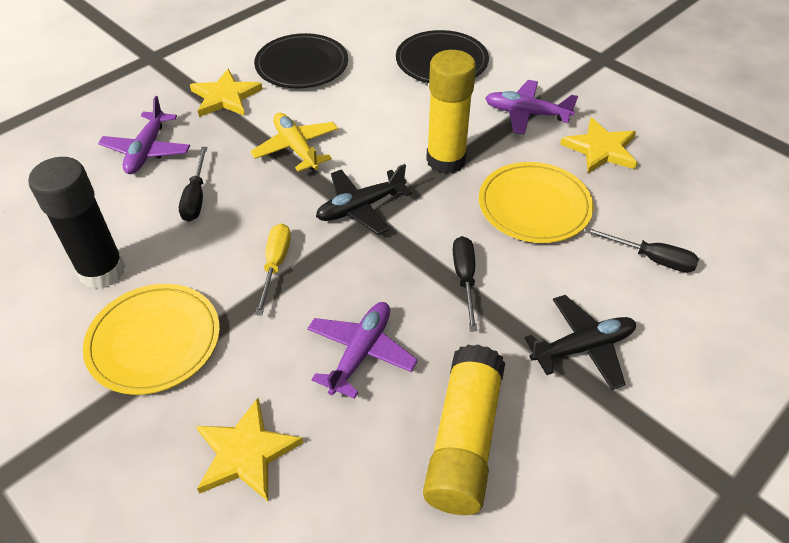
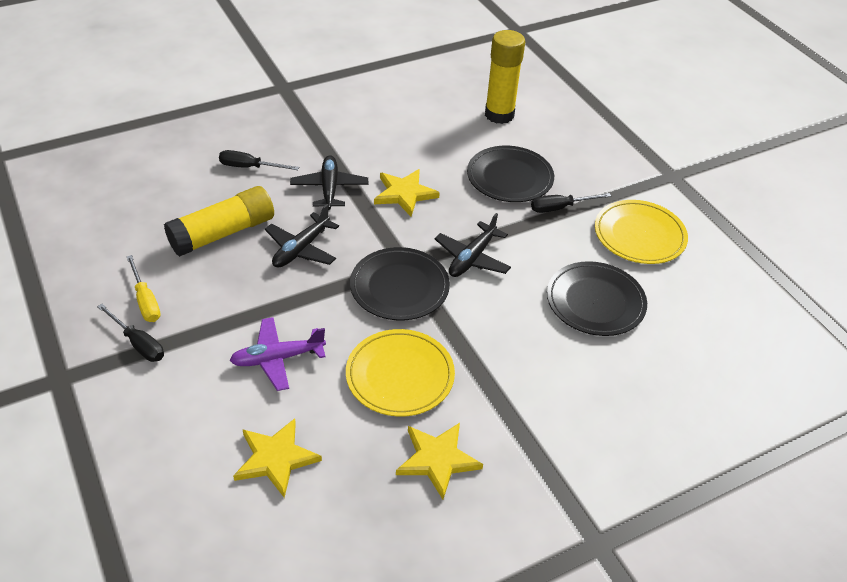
black glue stick: 1 -> 0
black plane: 2 -> 3
black plate: 2 -> 3
purple plane: 3 -> 1
yellow plane: 1 -> 0

